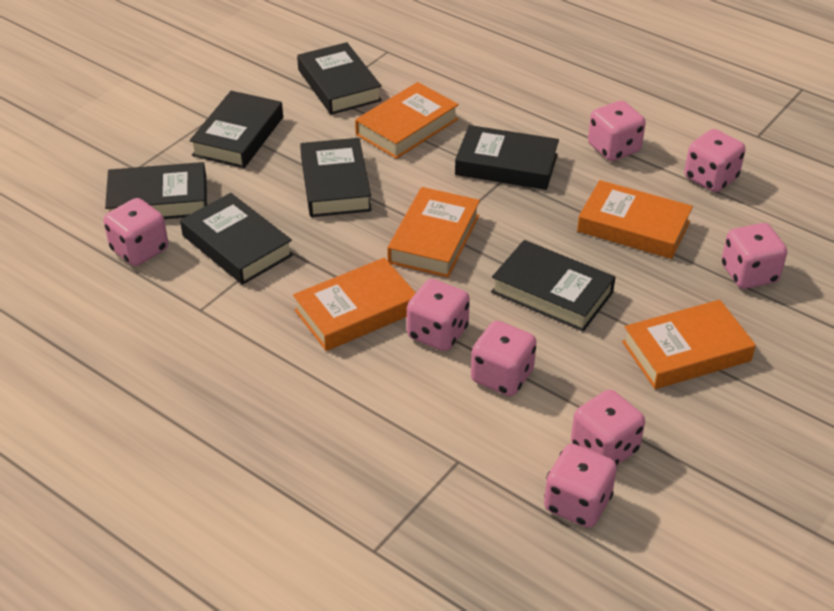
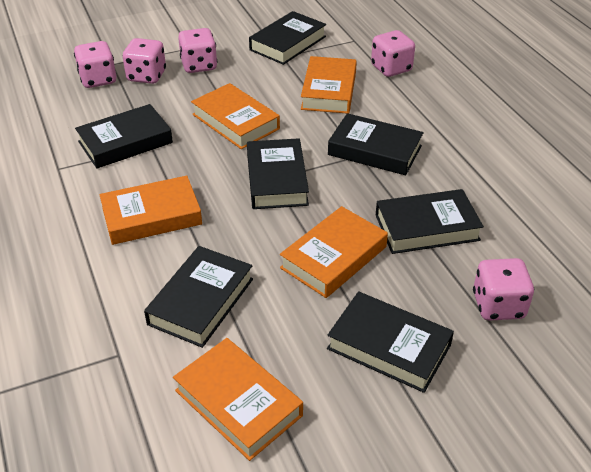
pink dice: 8 -> 5

